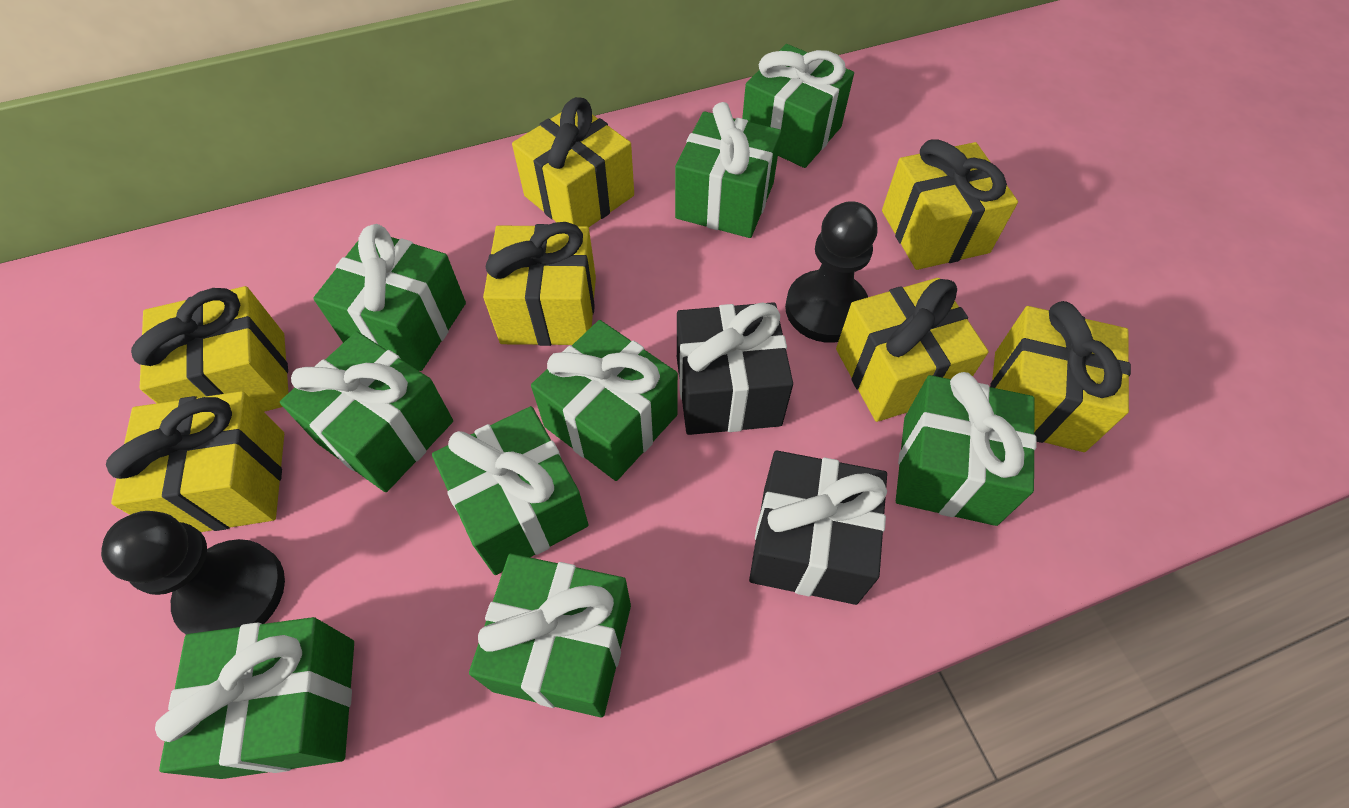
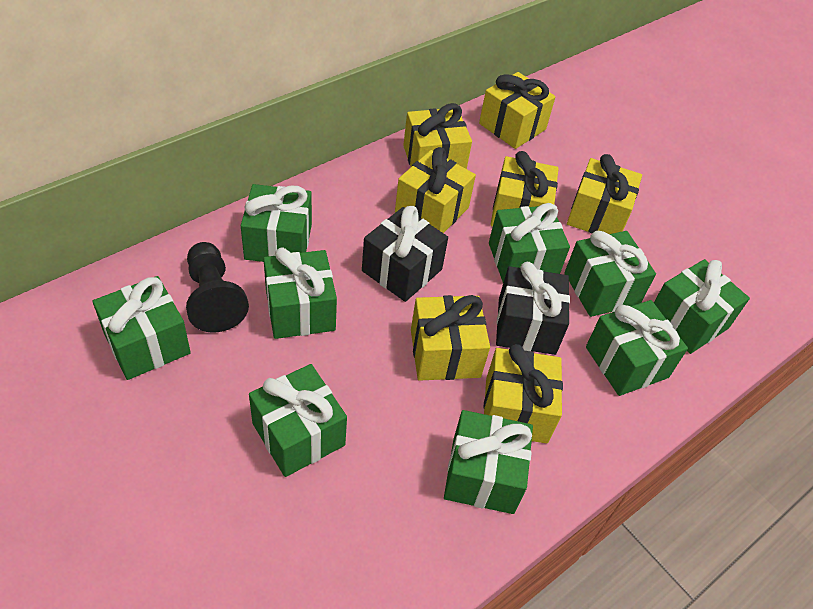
black pawn: 2 -> 1

